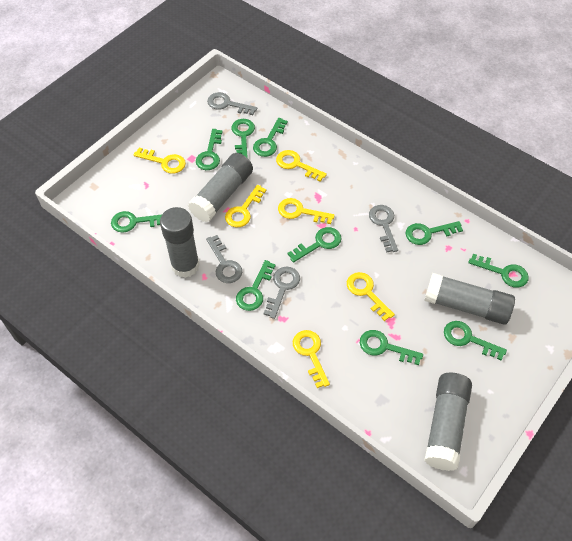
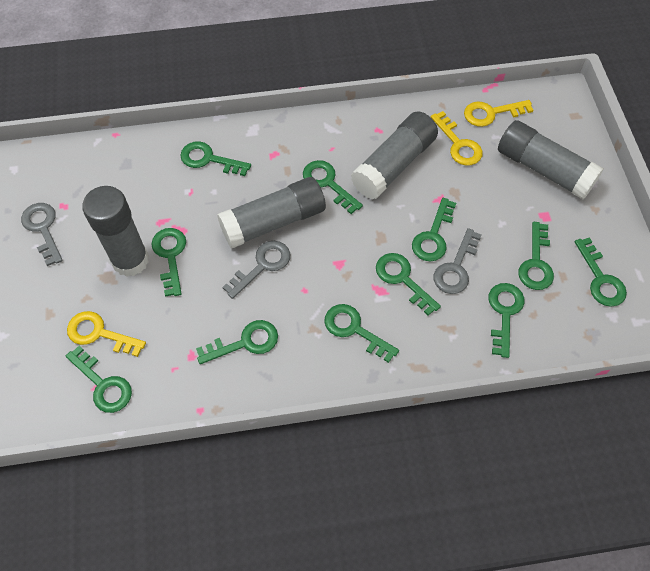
green key: 10 -> 11
grey key: 4 -> 3
yellow key: 6 -> 3

